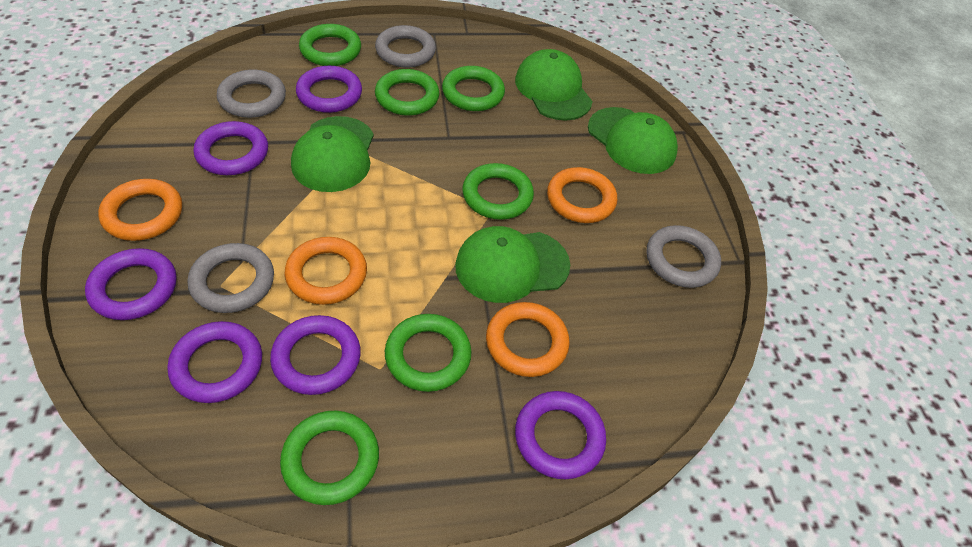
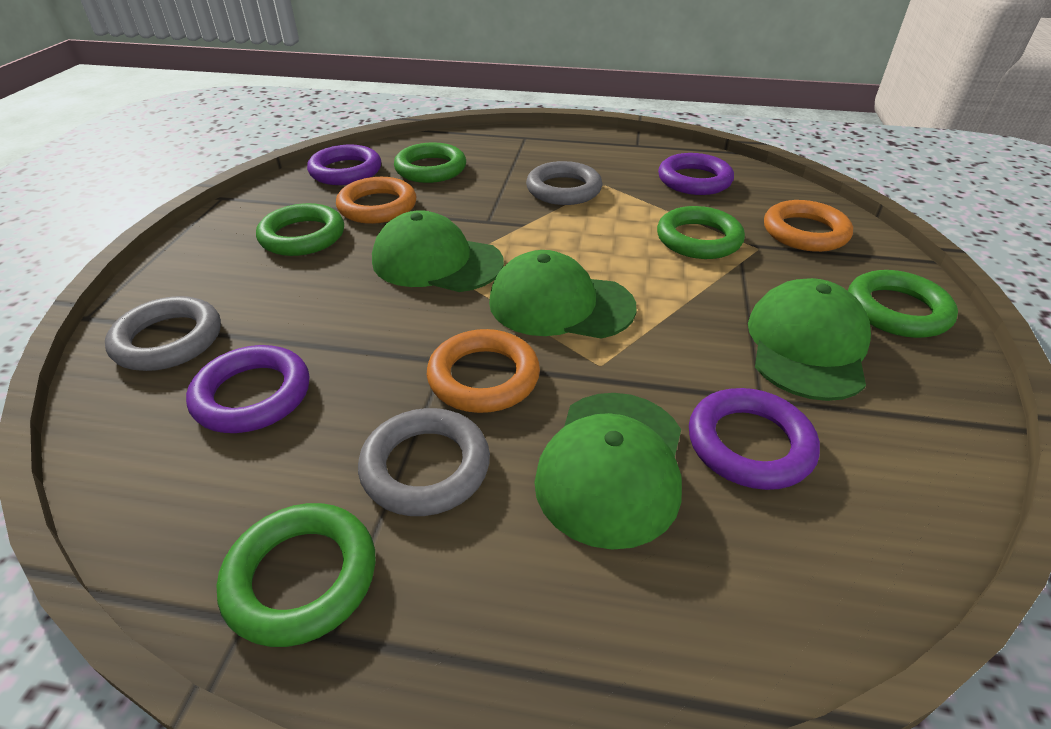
green ring: 6 -> 5
grey ring: 4 -> 3
orange ring: 4 -> 3
purple ring: 6 -> 4

